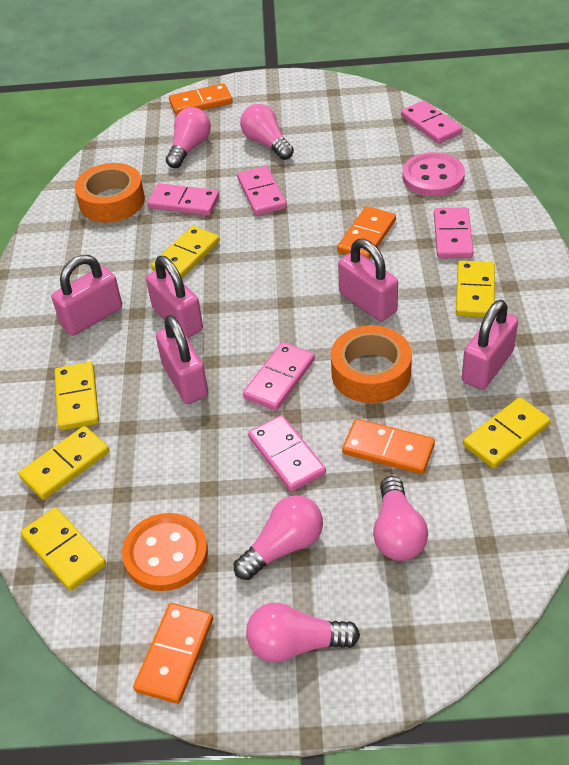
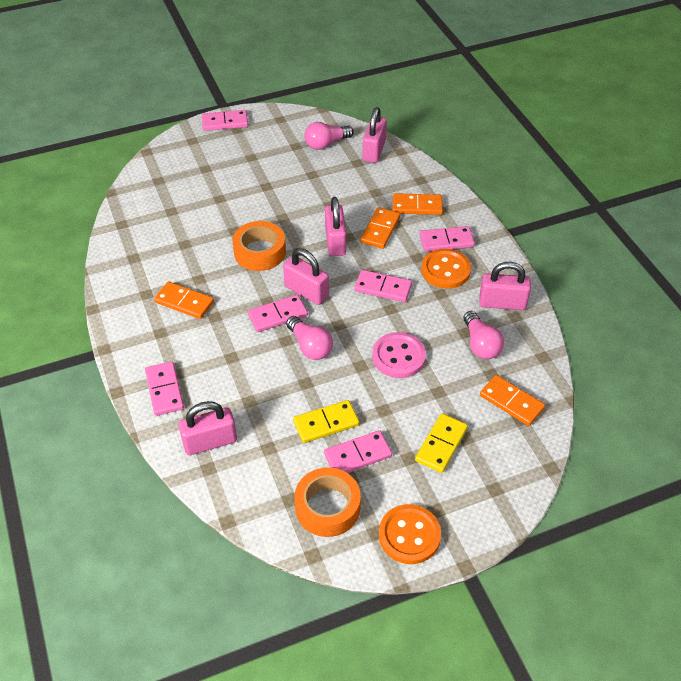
orange button: 1 -> 2
pink light bulb: 5 -> 3
yellow domino: 6 -> 2

